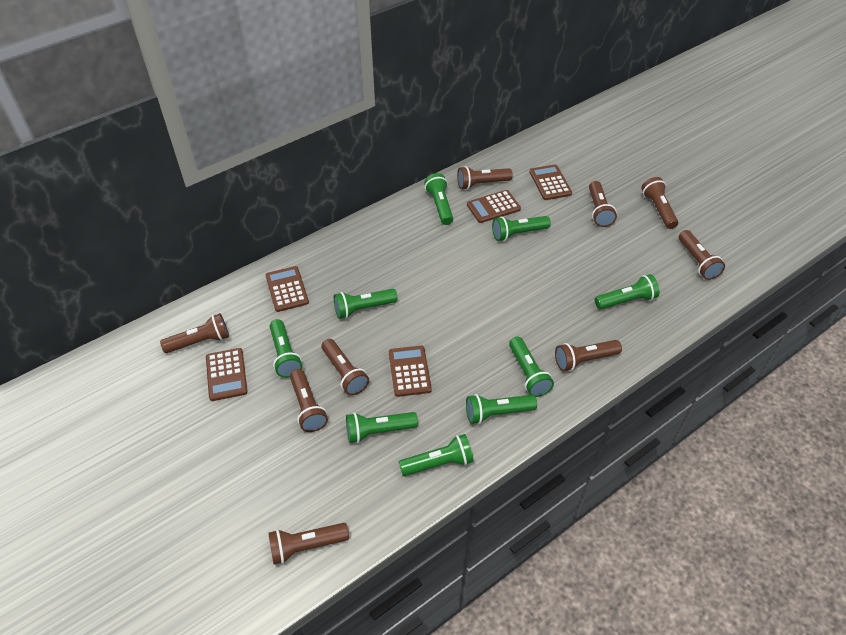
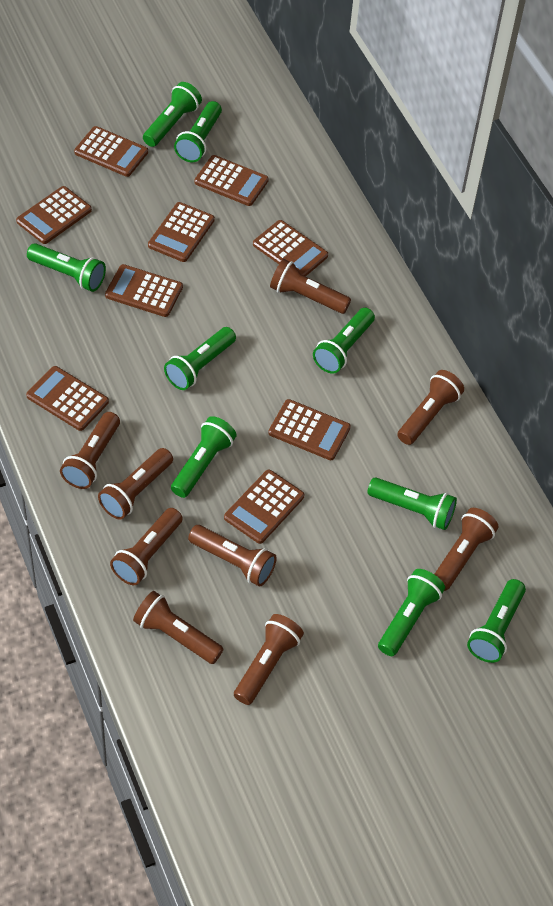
brown calculator: 5 -> 9

